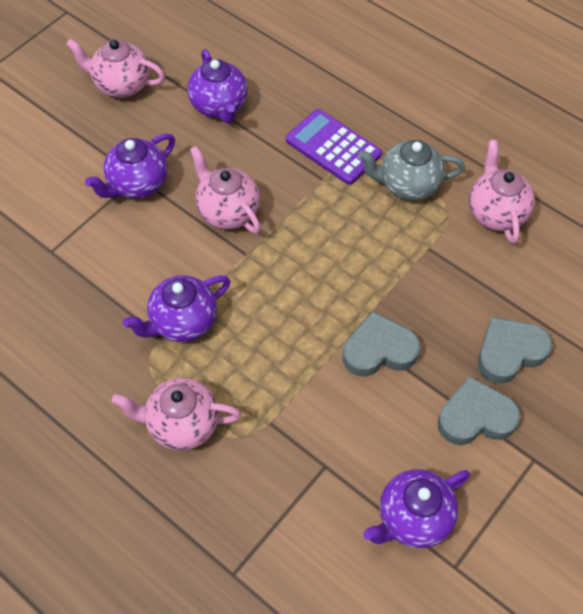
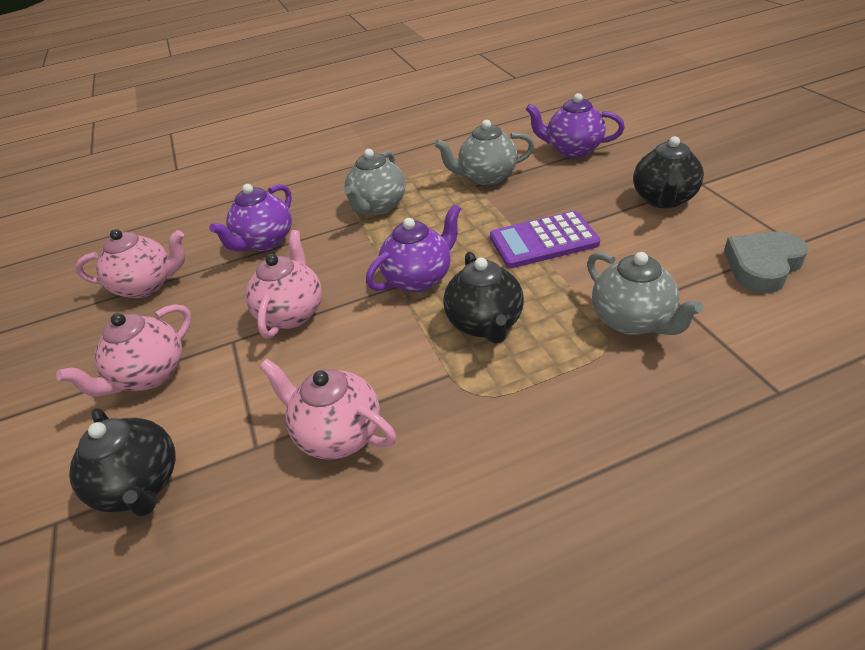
black teapot: 0 -> 3
grey heart: 3 -> 1
grey teapot: 1 -> 3
purple teapot: 4 -> 3

